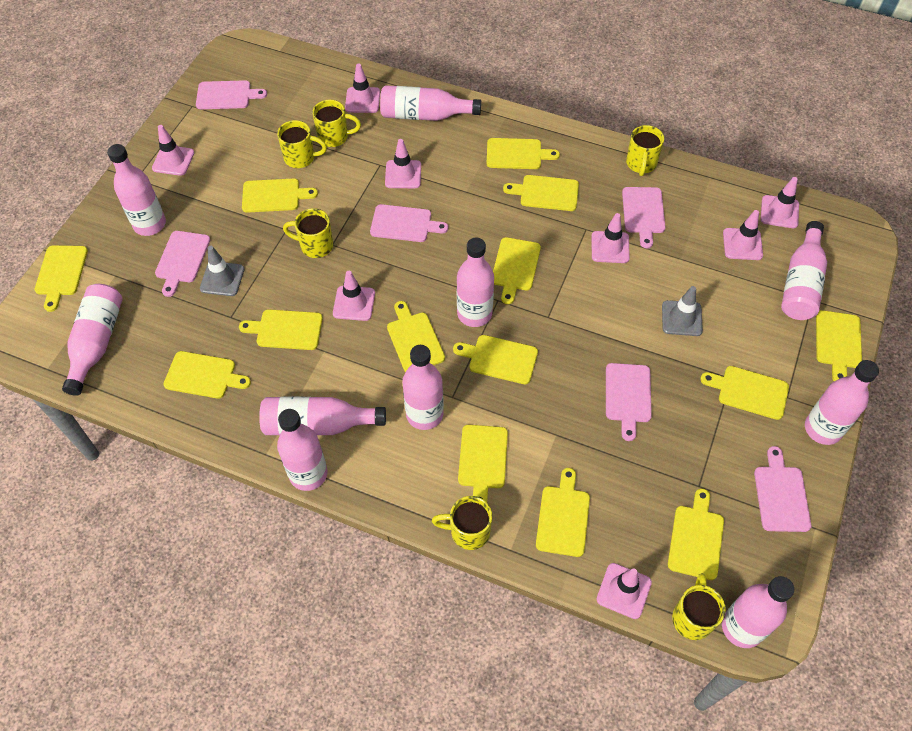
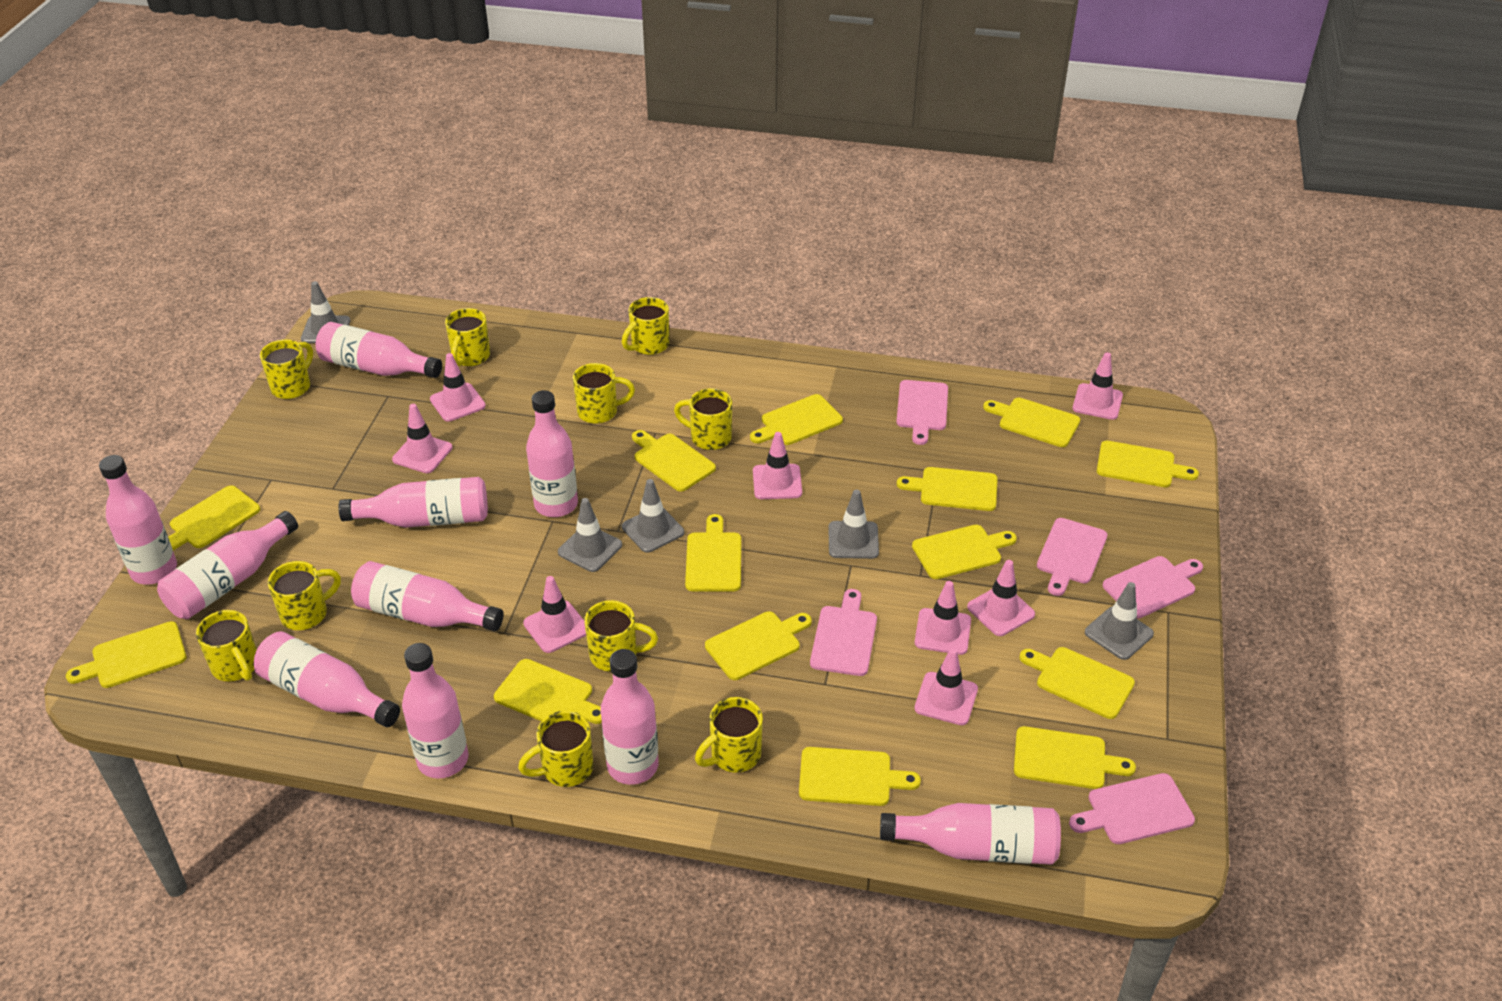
grey traffic cone: 2 -> 5
pink cutting board: 6 -> 5
yellow mug: 6 -> 10

